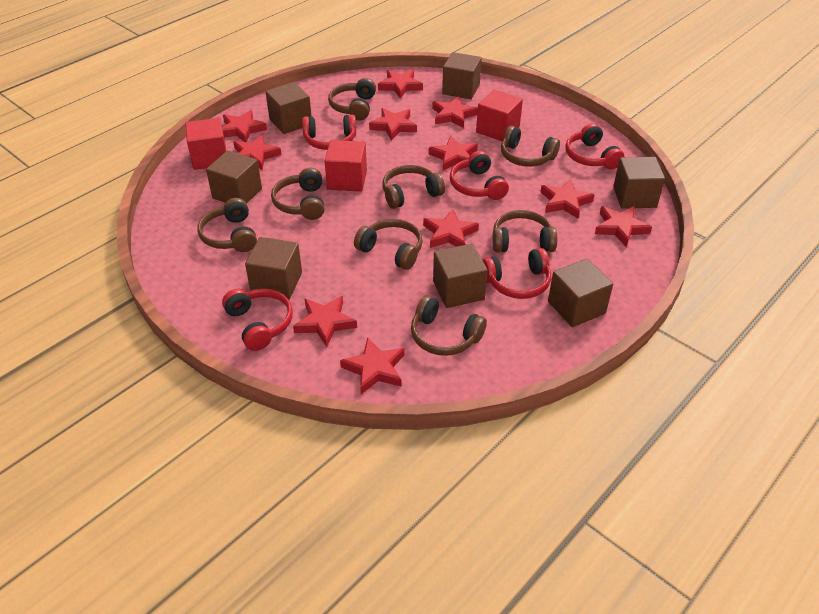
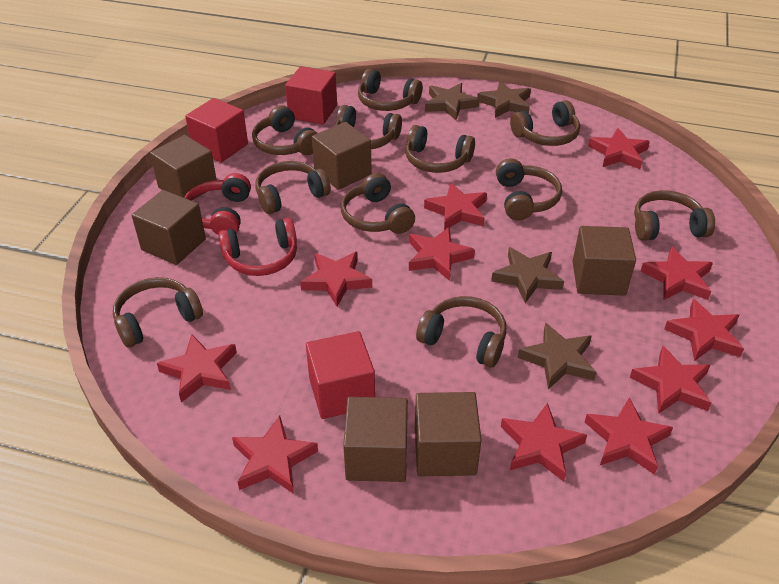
brown cube: 7 -> 6
brown headphones: 8 -> 11
brown star: 0 -> 4
red headphones: 5 -> 2

